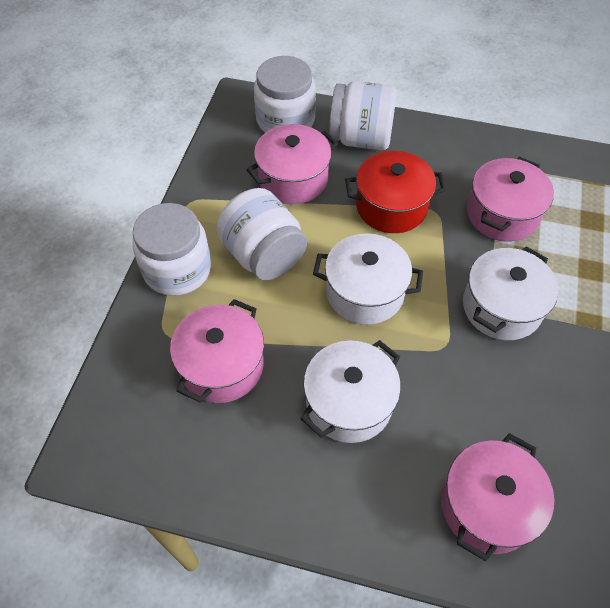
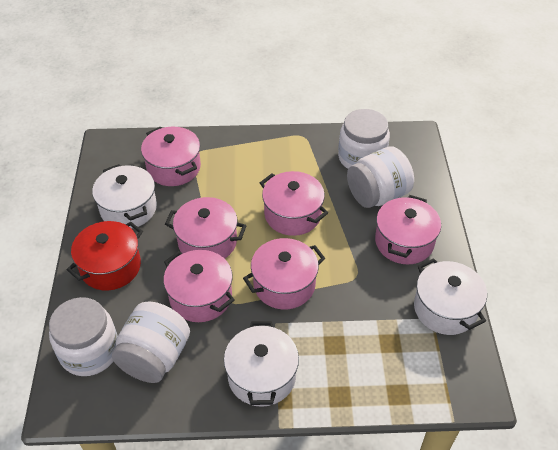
pink pot: 4 -> 6

